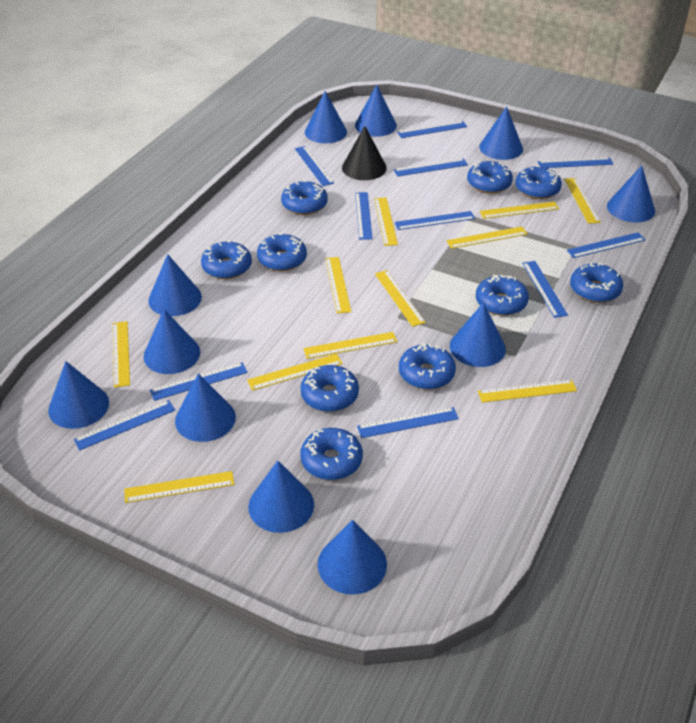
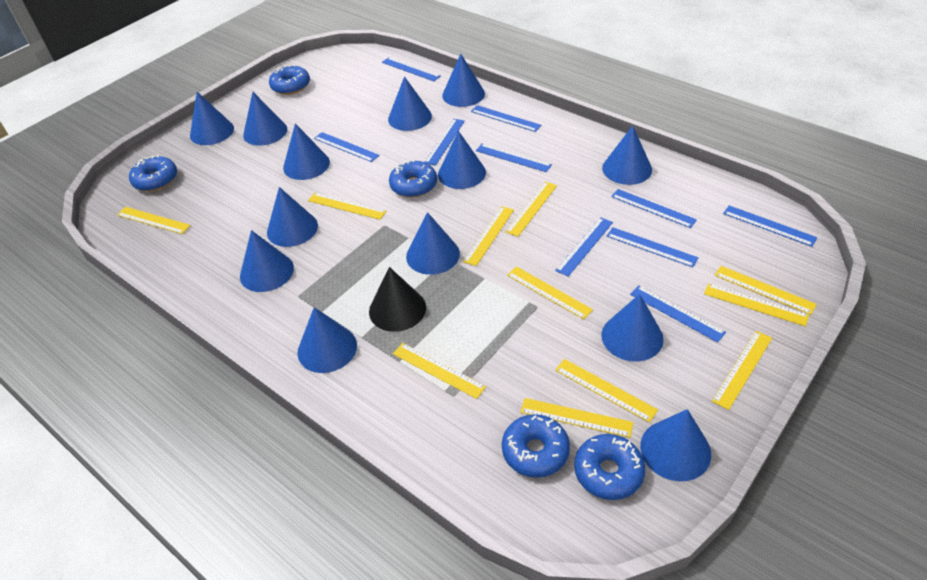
blue cone: 11 -> 13
blue donut: 10 -> 5
blue ruler: 11 -> 10

